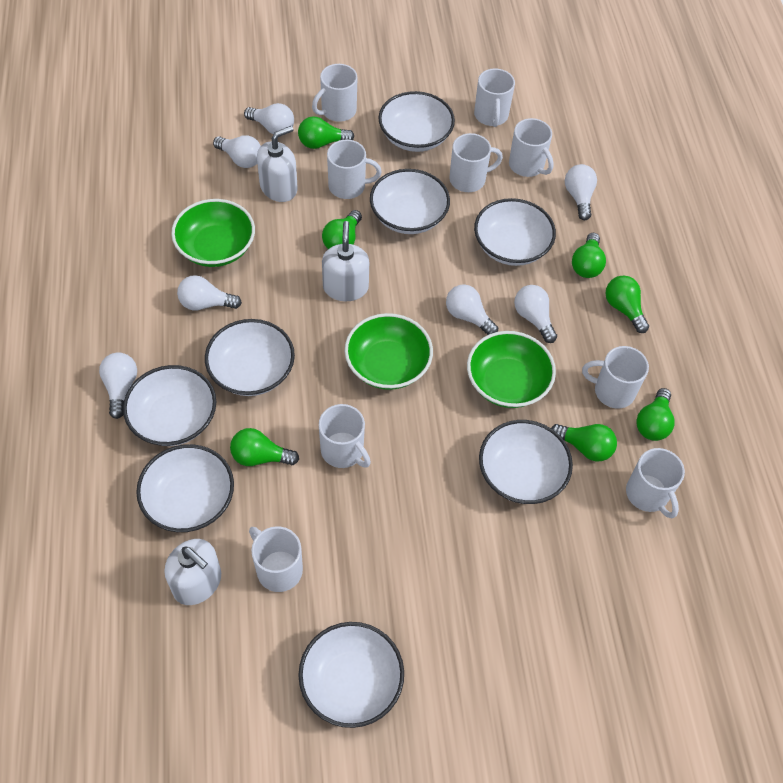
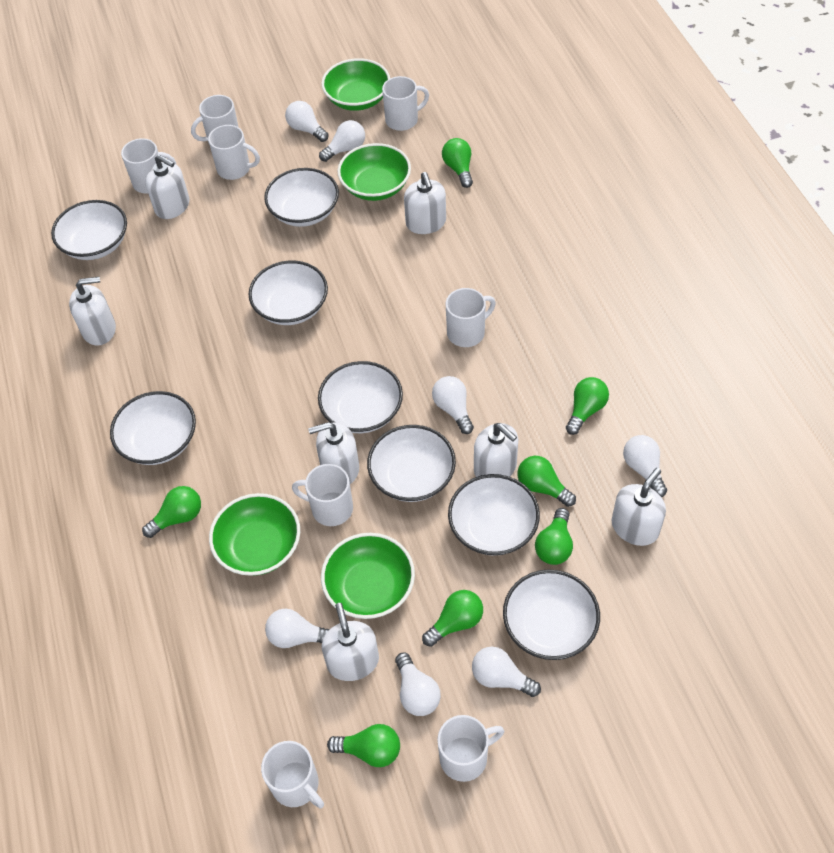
green bowl: 3 -> 4
white mug: 9 -> 8
white soap dispenser: 3 -> 7

